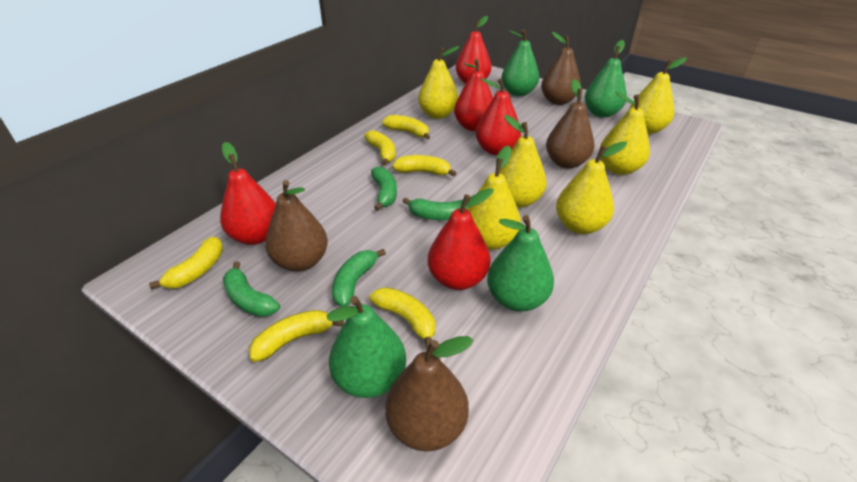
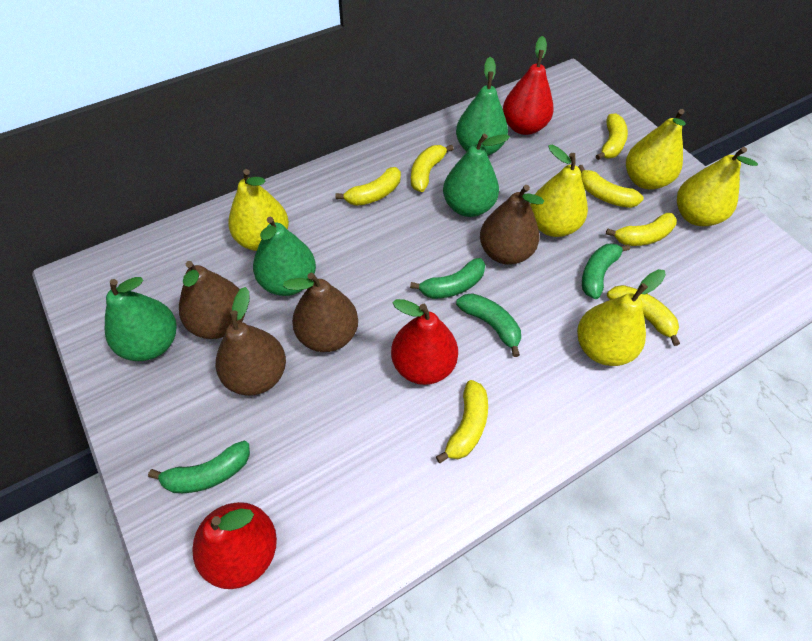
red pear: 5 -> 3
yellow banana: 6 -> 7
yellow pear: 6 -> 5

